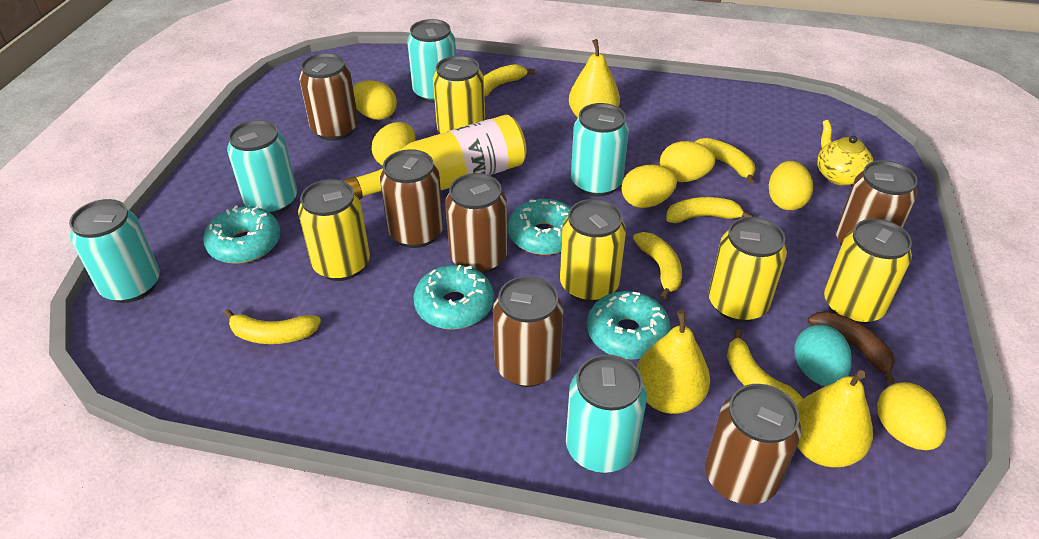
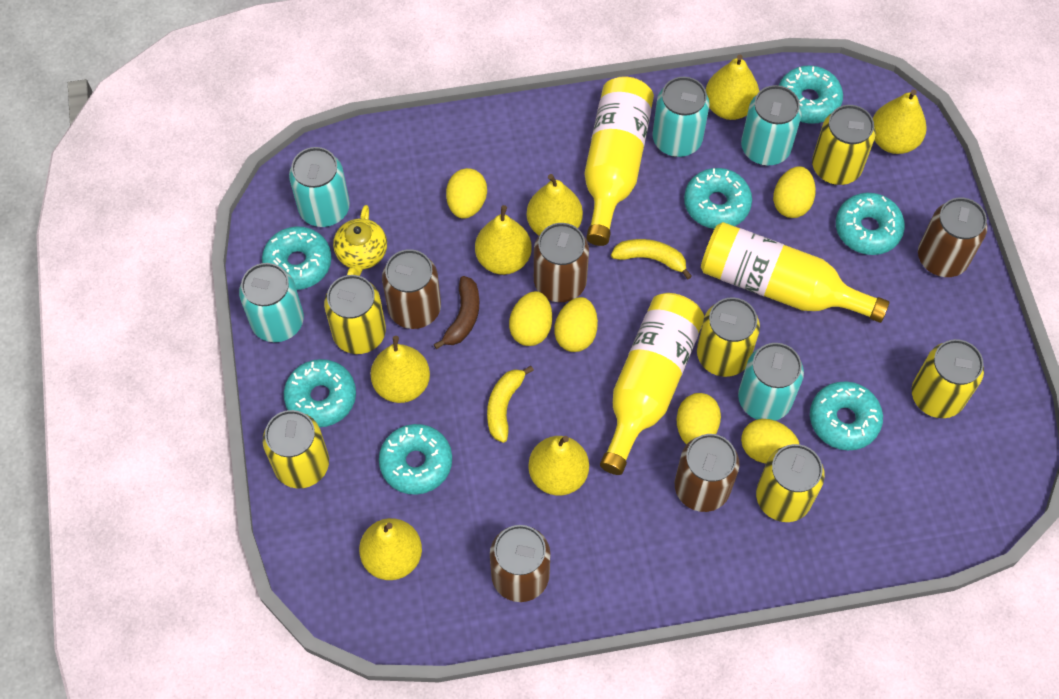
brown can: 6 -> 5
turquoise donut: 4 -> 7
turquoise egg: 1 -> 0
yellow banana: 6 -> 2
yellow bottle: 1 -> 3
yellow can: 5 -> 6
yellow pear: 3 -> 7

